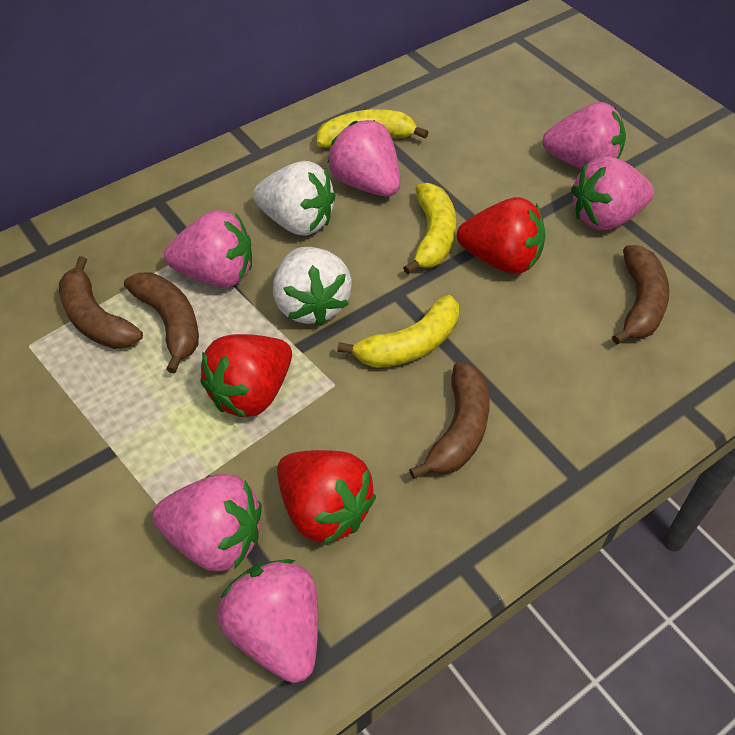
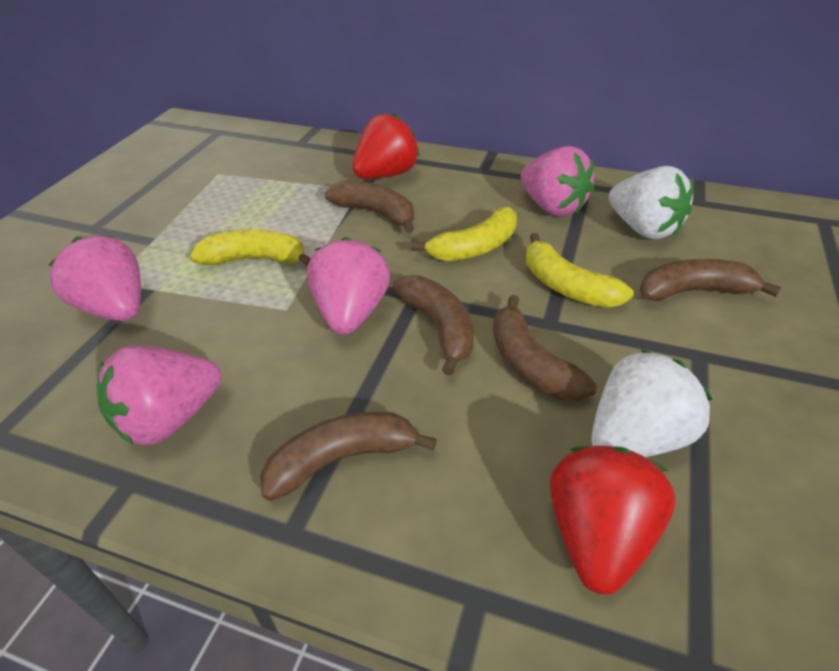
brown banana: 4 -> 5
pink strawberry: 6 -> 4
red strawberry: 3 -> 2

